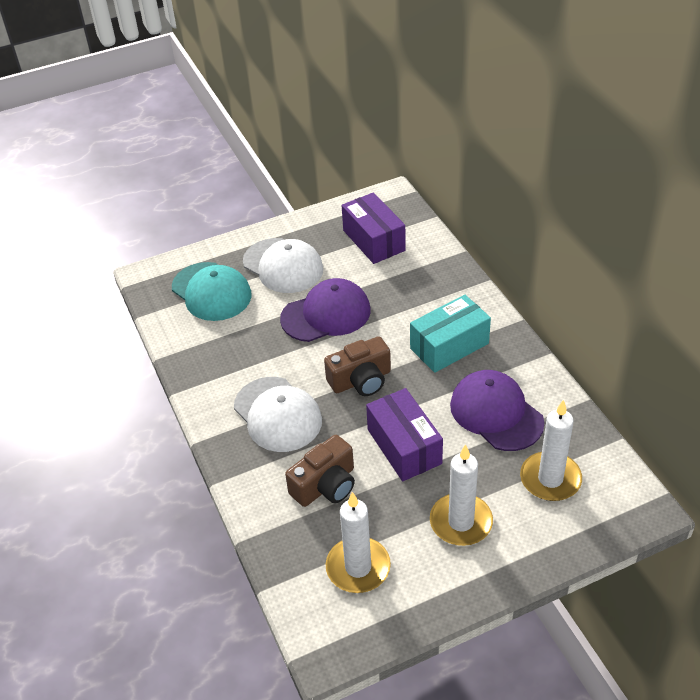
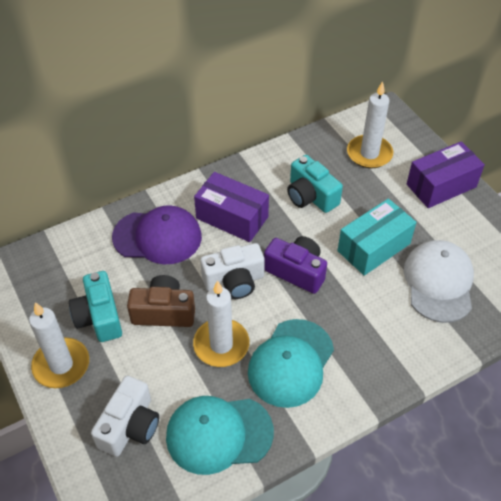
brown camera: 2 -> 1
purple camera: 0 -> 1
purple cap: 2 -> 1
turquoise camera: 0 -> 2
turquoise cap: 1 -> 2
white camera: 0 -> 2
white cap: 2 -> 1

